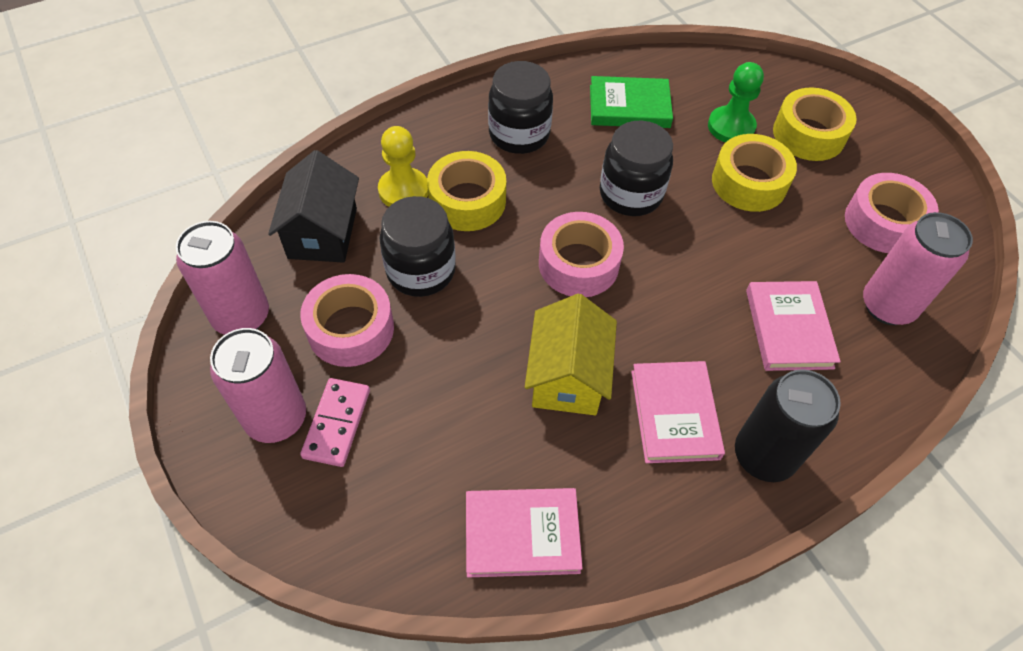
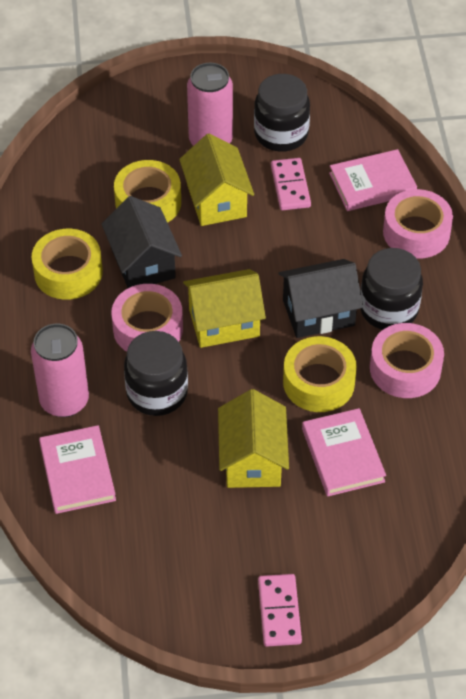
black can: 1 -> 0
black house: 1 -> 2
green book: 1 -> 0
green pawn: 1 -> 0
pink can: 3 -> 2
pink domino: 1 -> 2
yellow house: 1 -> 3
yellow pawn: 1 -> 0

